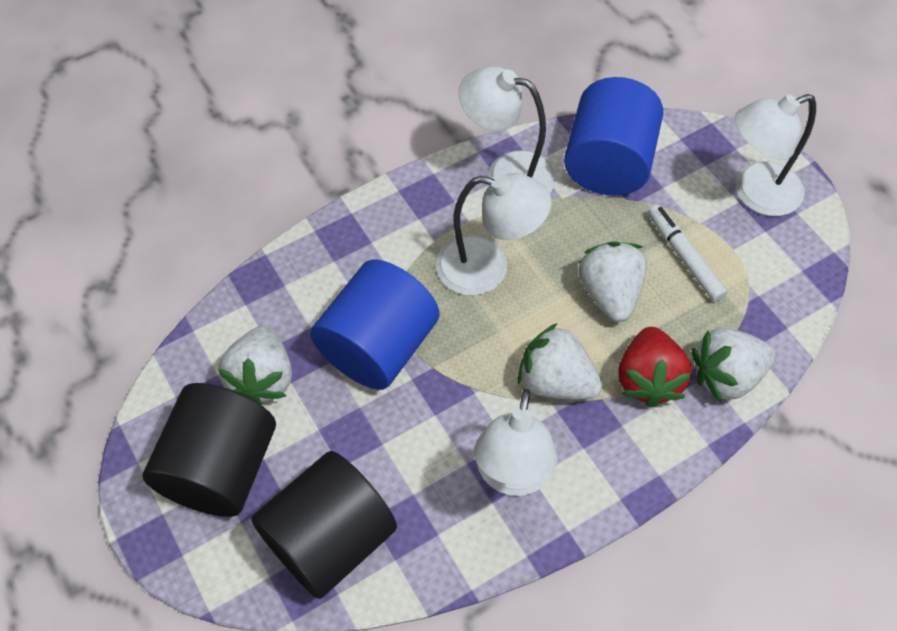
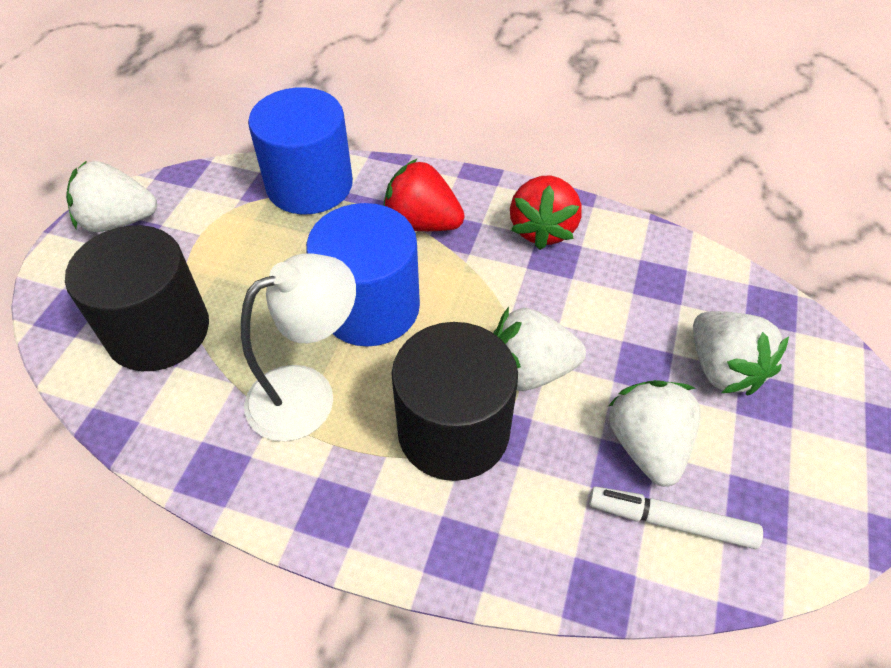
red strawberry: 1 -> 2
white lamp: 4 -> 1

